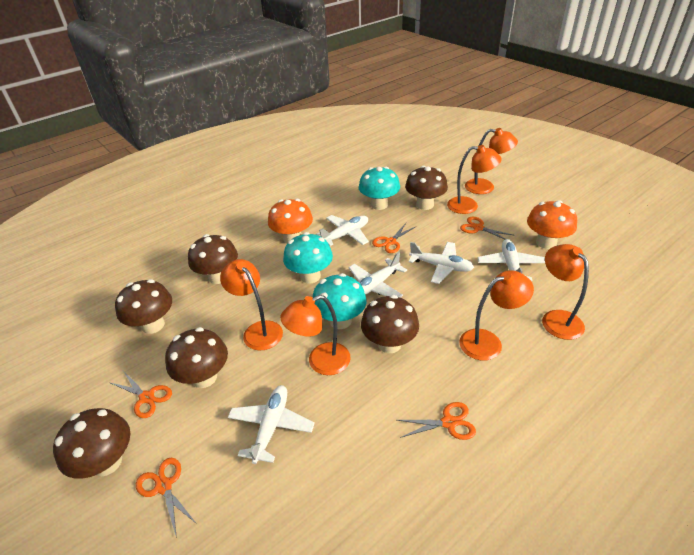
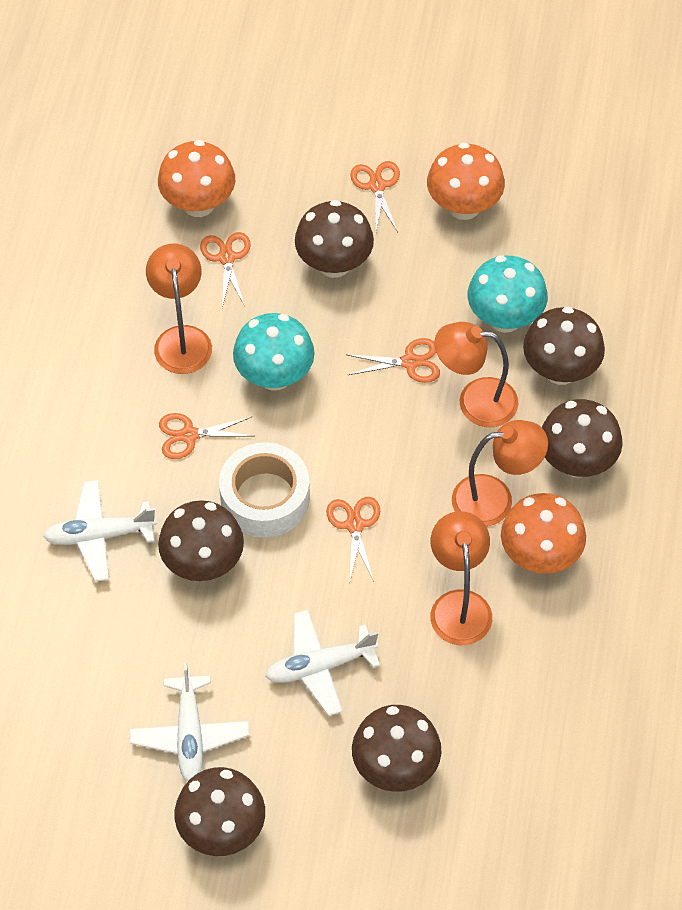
orange lamp: 6 -> 4
orange mushroom: 2 -> 3
turquoise mushroom: 3 -> 2
white plane: 5 -> 3
white tape: 0 -> 1

